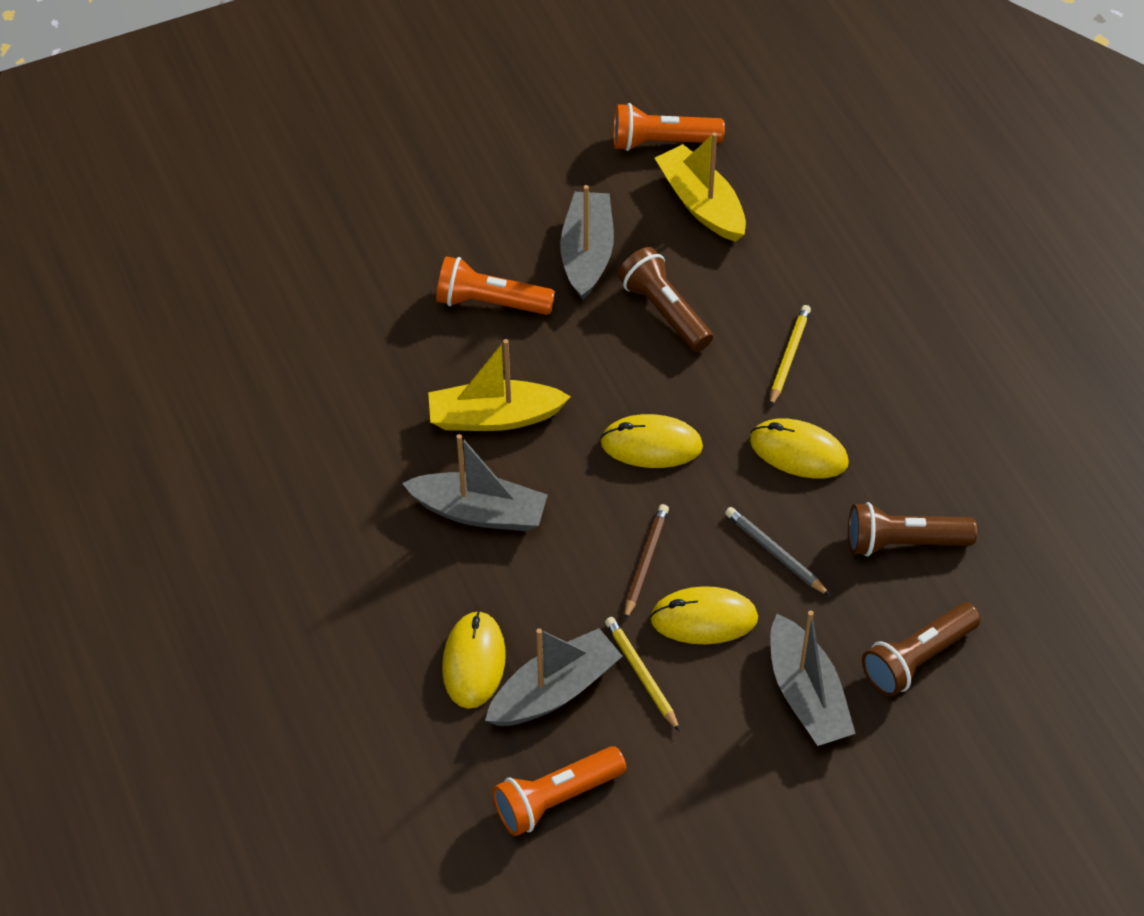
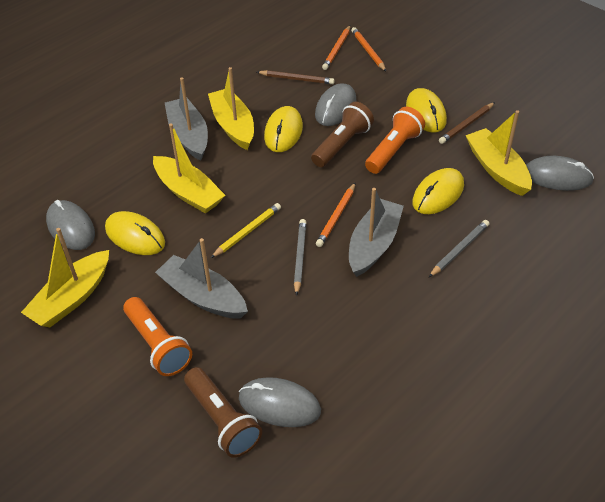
brown flashlight: 3 -> 2
brown pencil: 1 -> 2
grey boat: 4 -> 3
grey mouse: 0 -> 4
grey pencil: 1 -> 2
orange flashlight: 3 -> 2
orange pencil: 0 -> 3
yellow boat: 2 -> 4
yellow pencil: 2 -> 1

